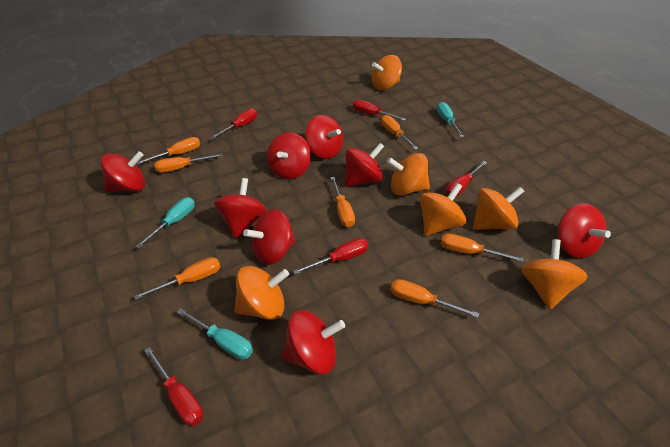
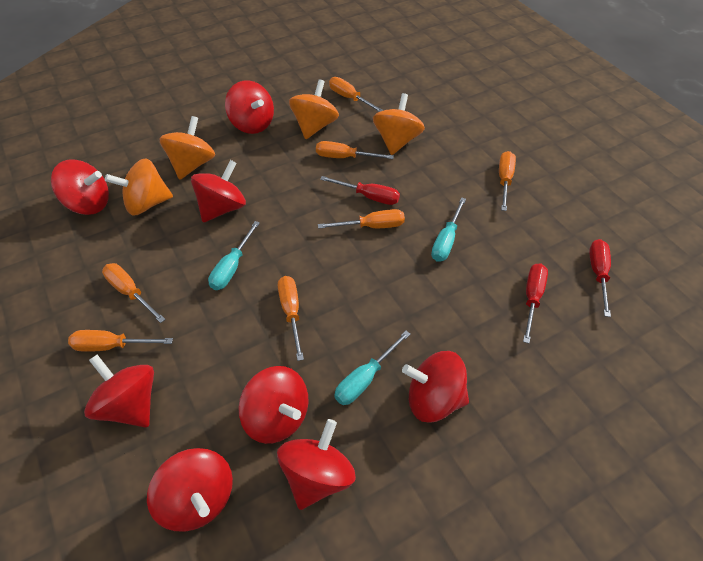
orange spinning top: 6 -> 4
red screwdriver: 5 -> 3

